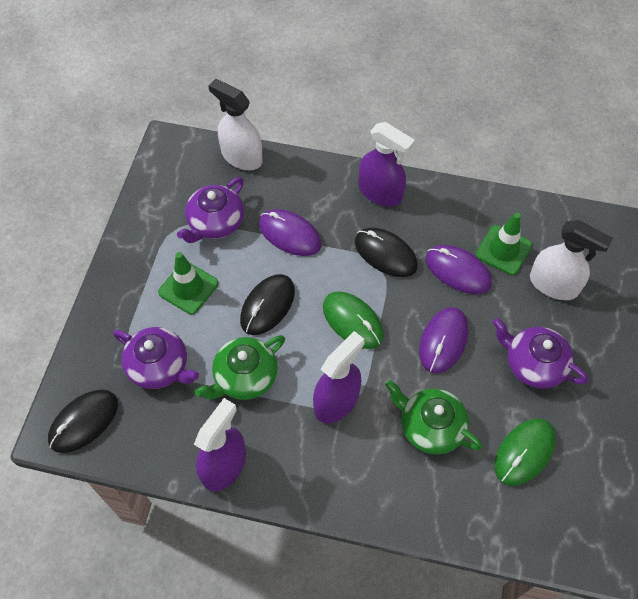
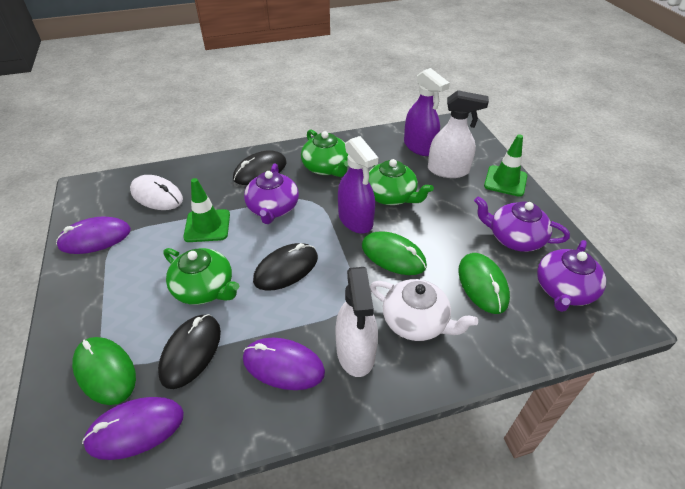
green mouse: 2 -> 3
green teapot: 2 -> 3
purple spray bottle: 3 -> 2
white mouse: 0 -> 1
white teapot: 0 -> 1

